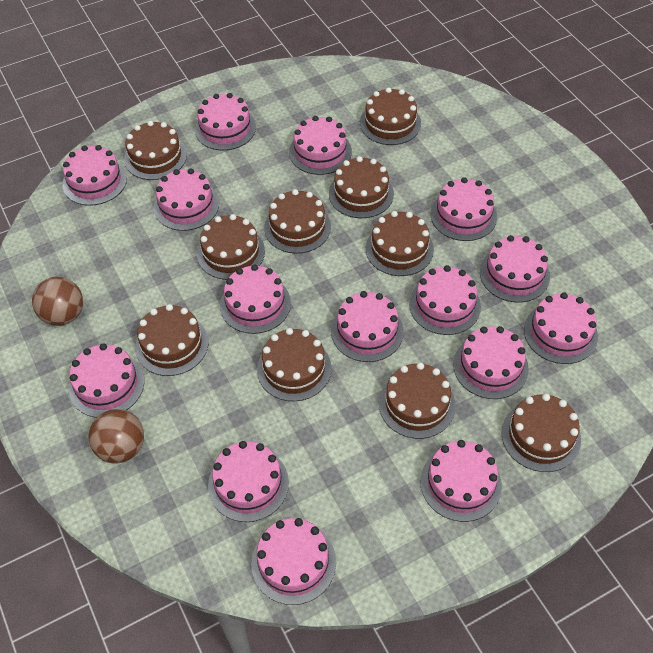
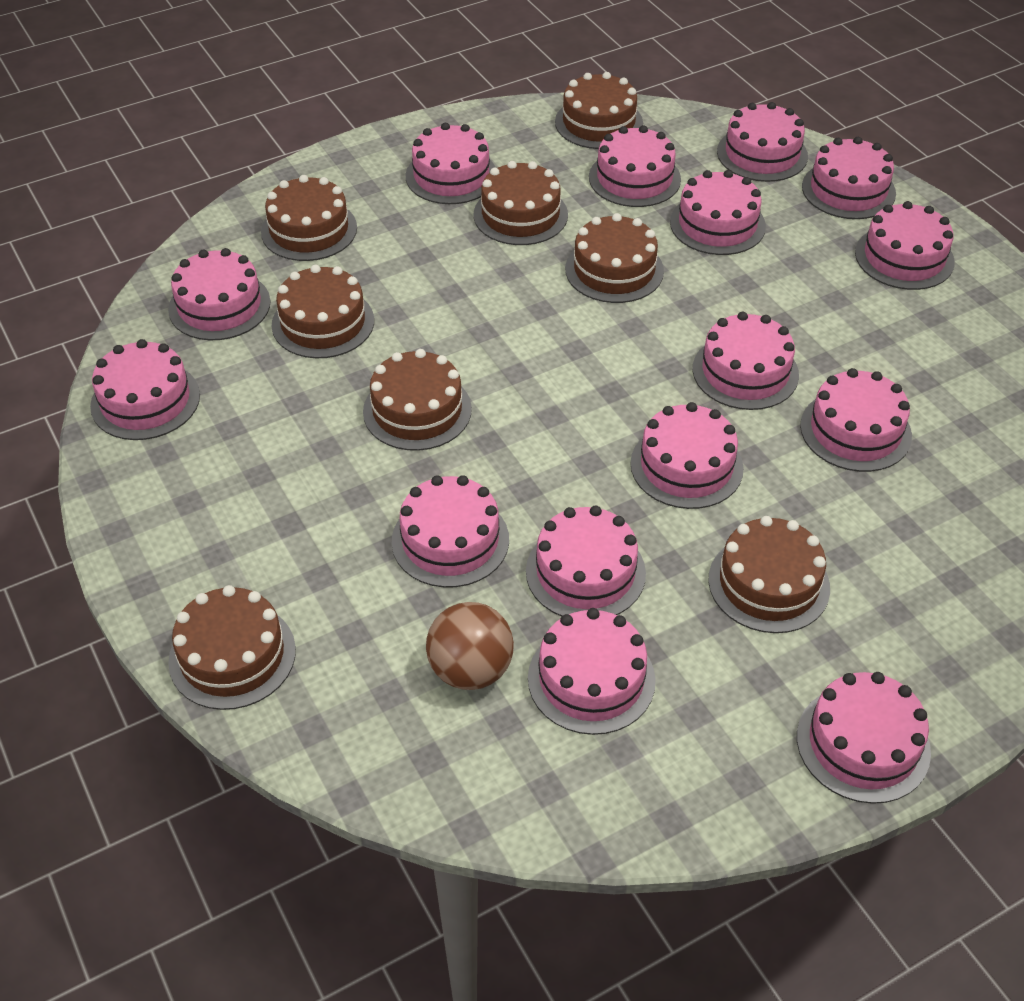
brown ball: 2 -> 1
brown cake: 10 -> 8

